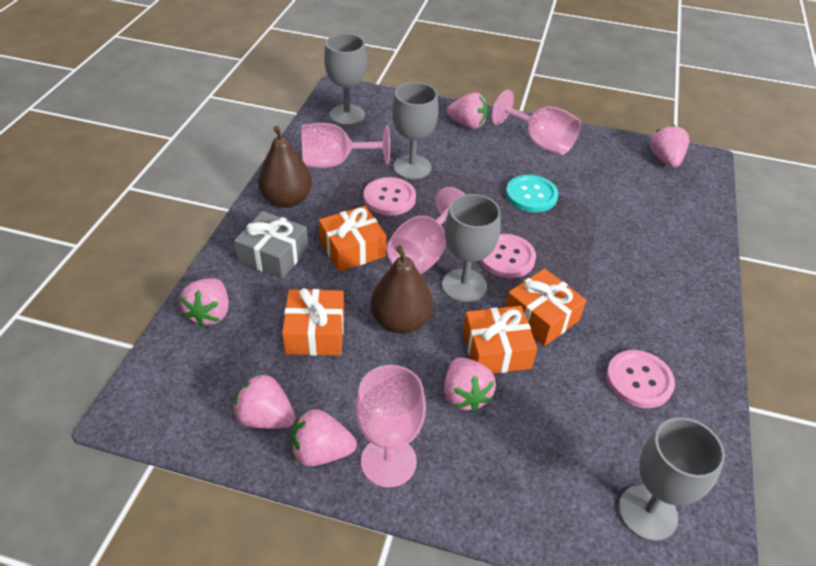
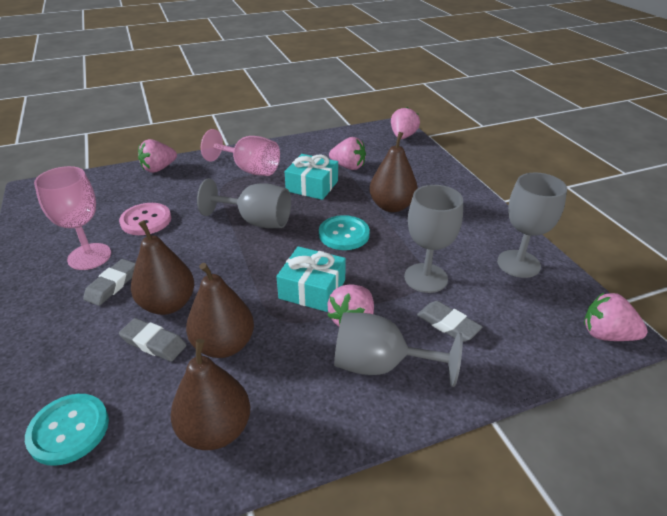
brown pear: 2 -> 4
grey eraser: 0 -> 3
grey gift: 1 -> 0
orange gift: 4 -> 0
pink button: 3 -> 1
pink goblet: 4 -> 2
pink strawberry: 6 -> 5
turquoise button: 1 -> 2
turquoise gift: 0 -> 2

